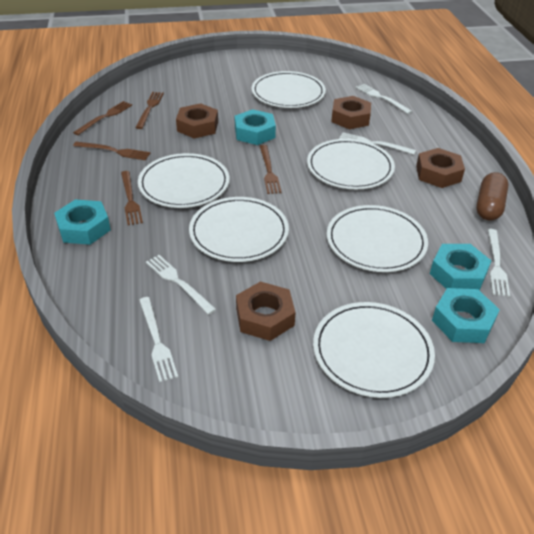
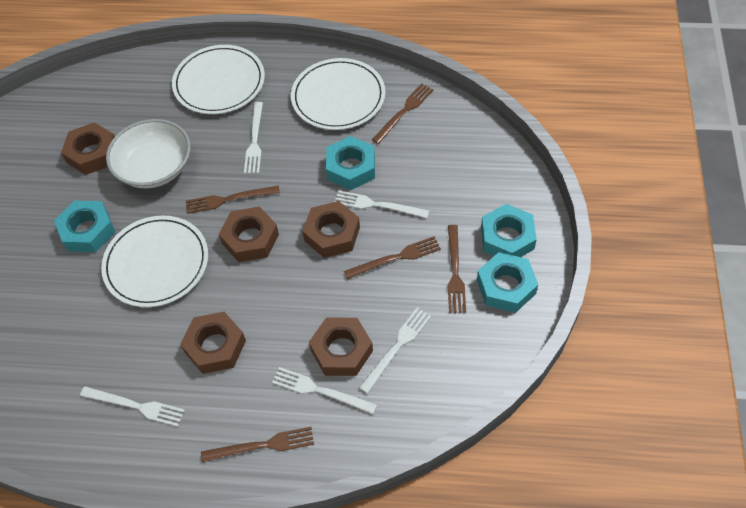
brown capsule: 1 -> 0
brown nut: 4 -> 5
white bowl: 0 -> 1
white plate: 6 -> 3

